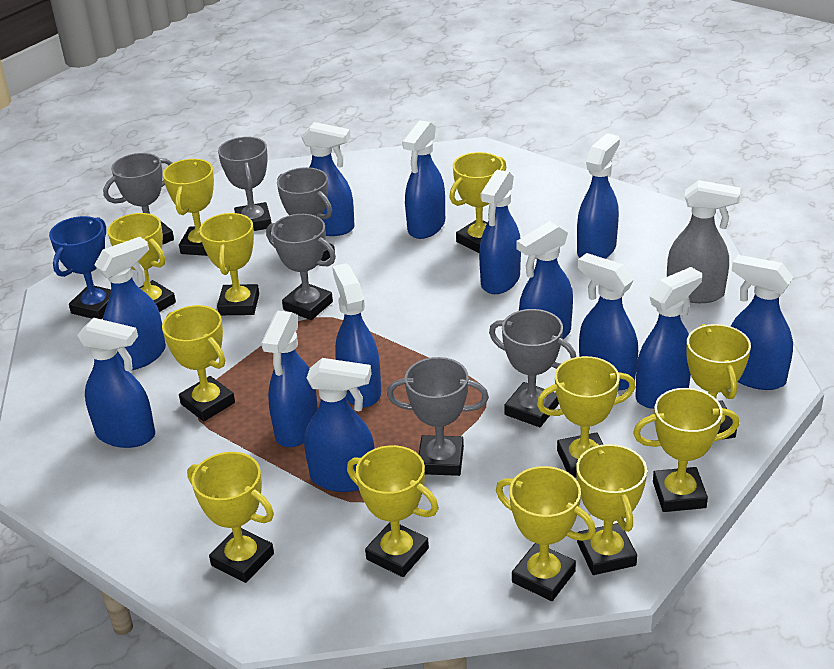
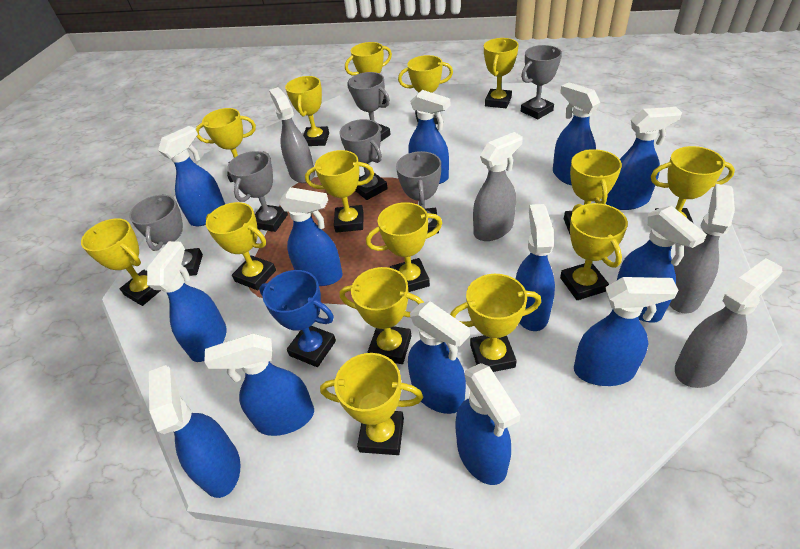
grey spray bottle: 1 -> 4
yellow trophy: 12 -> 15

